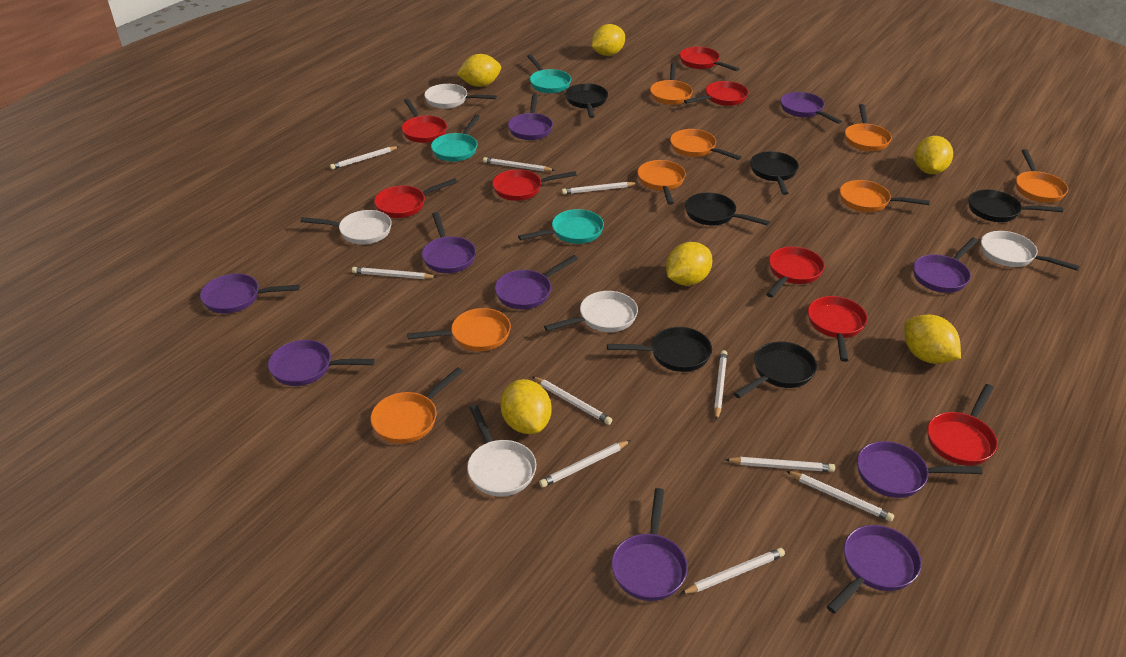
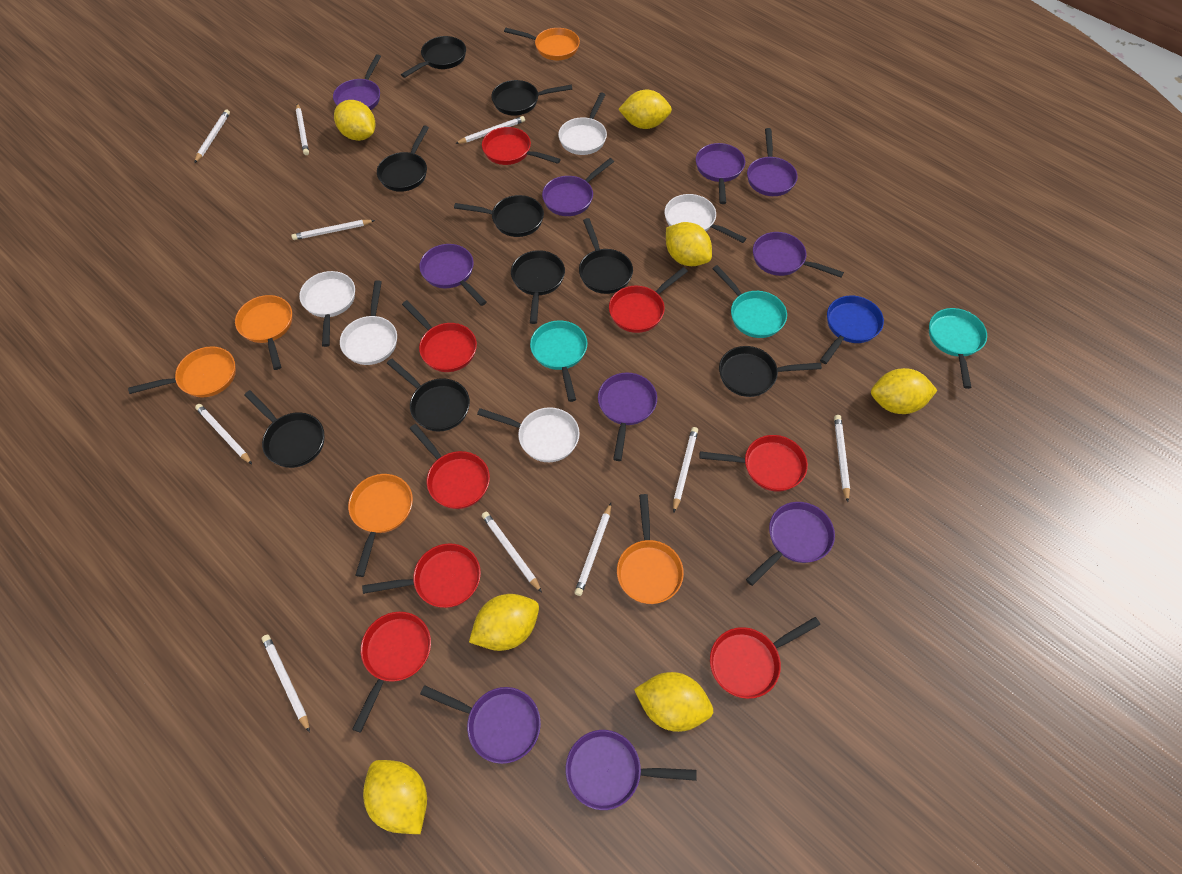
black pan: 6 -> 9
blue pan: 0 -> 1
orange pan: 8 -> 5
yellow lemon: 6 -> 7

